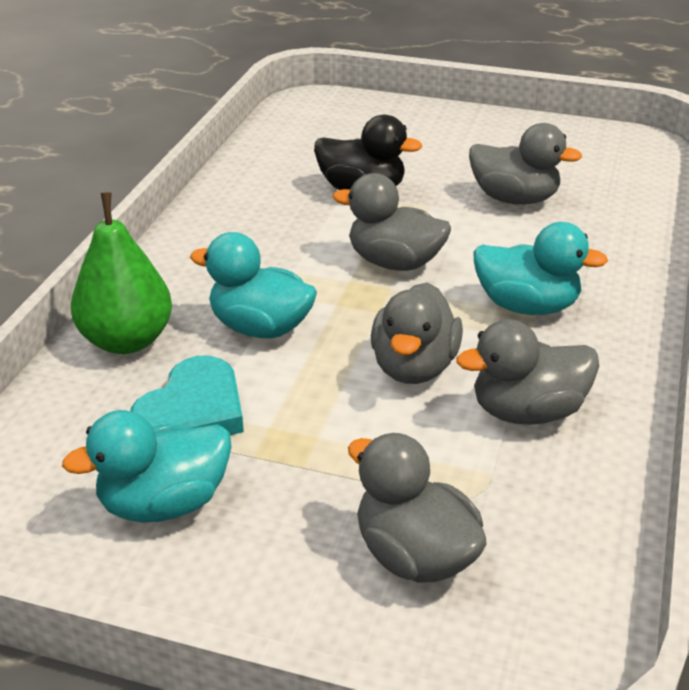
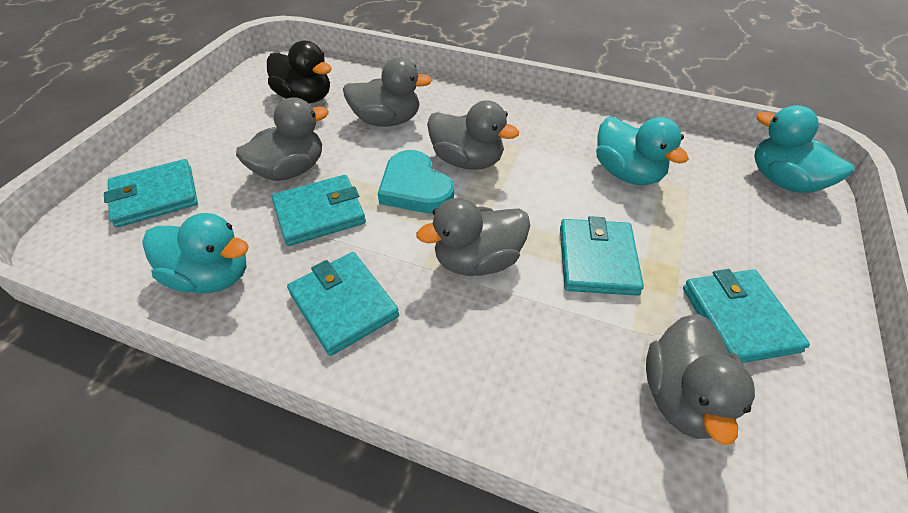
green pear: 1 -> 0
turquoise wallet: 0 -> 5

